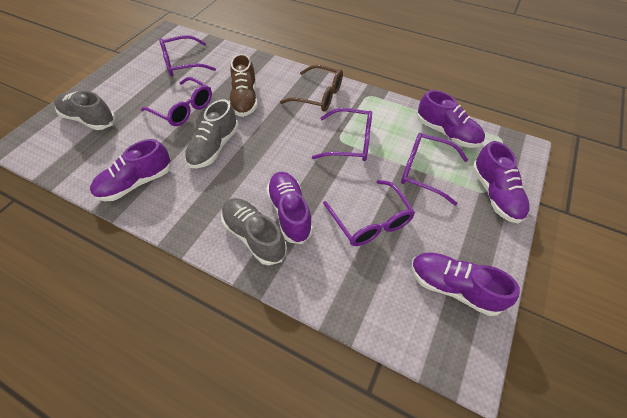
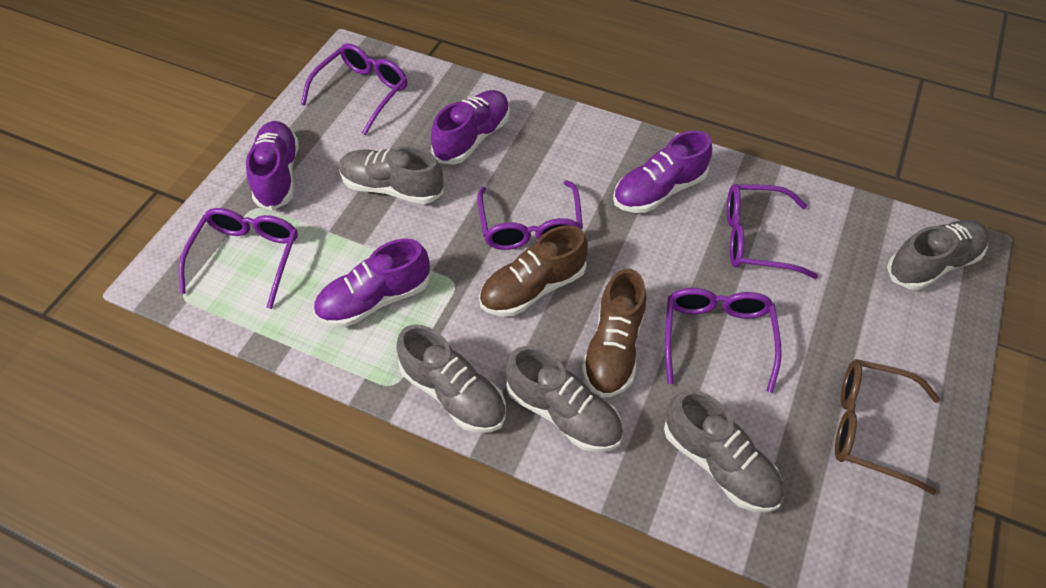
brown shoe: 1 -> 2
grey shoe: 3 -> 5
purple shoe: 5 -> 4

